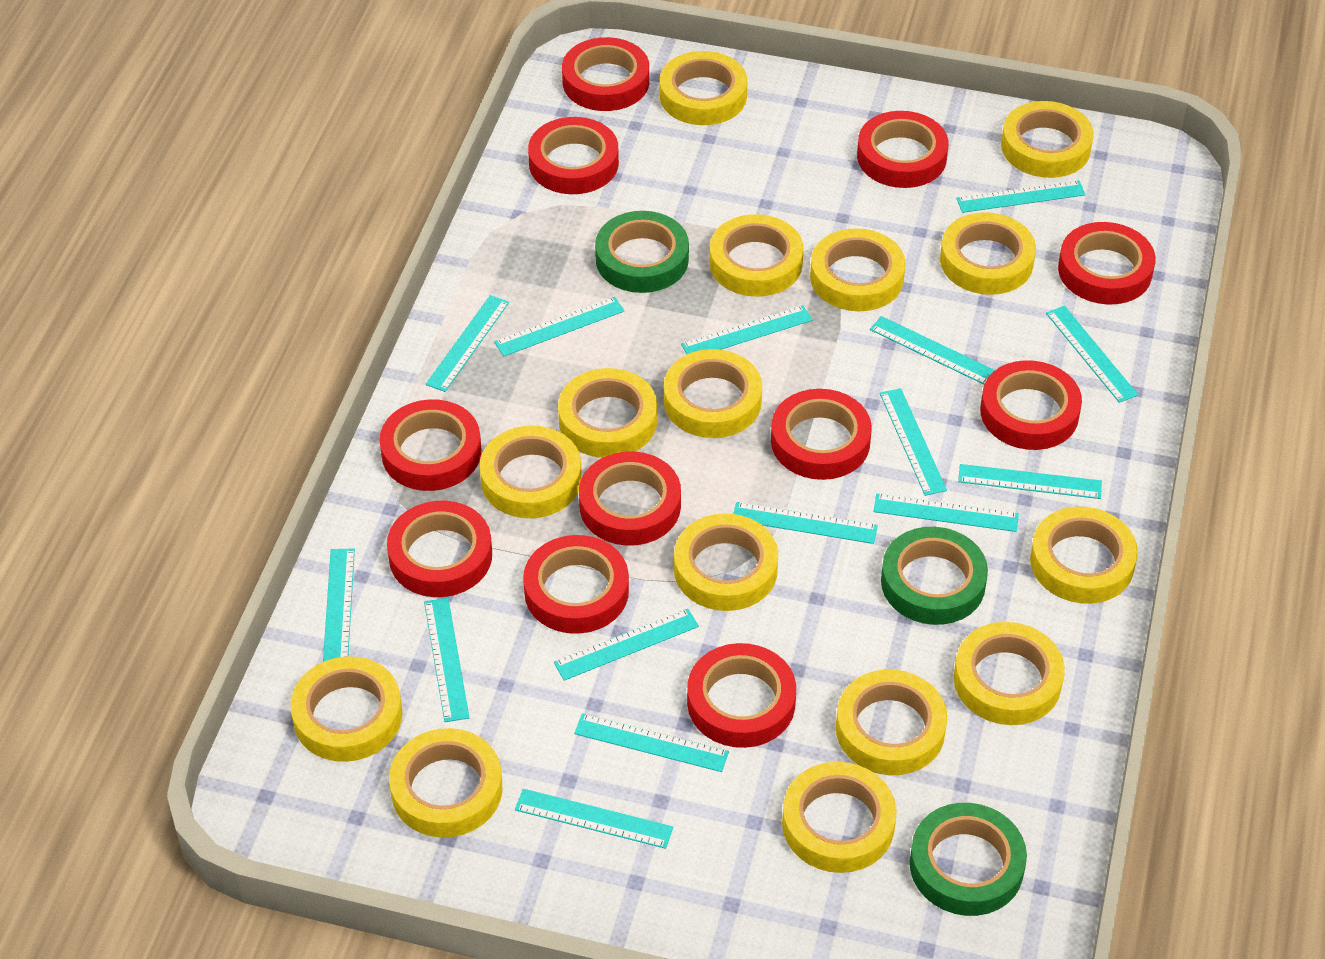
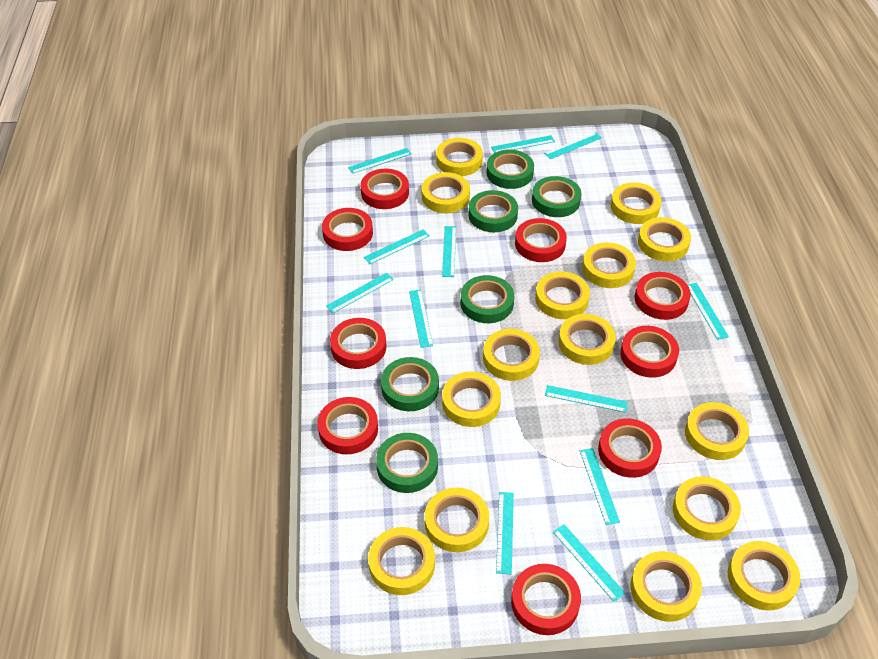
green tape: 3 -> 6
red tape: 11 -> 9
turquoise ruler: 15 -> 12

